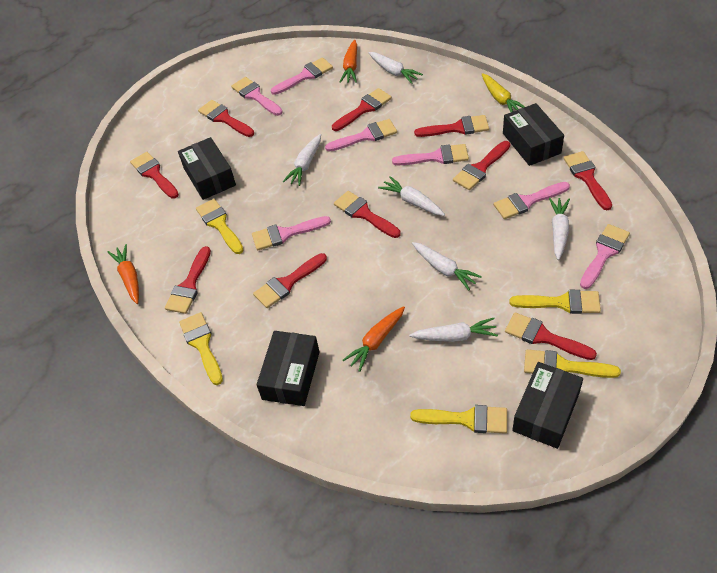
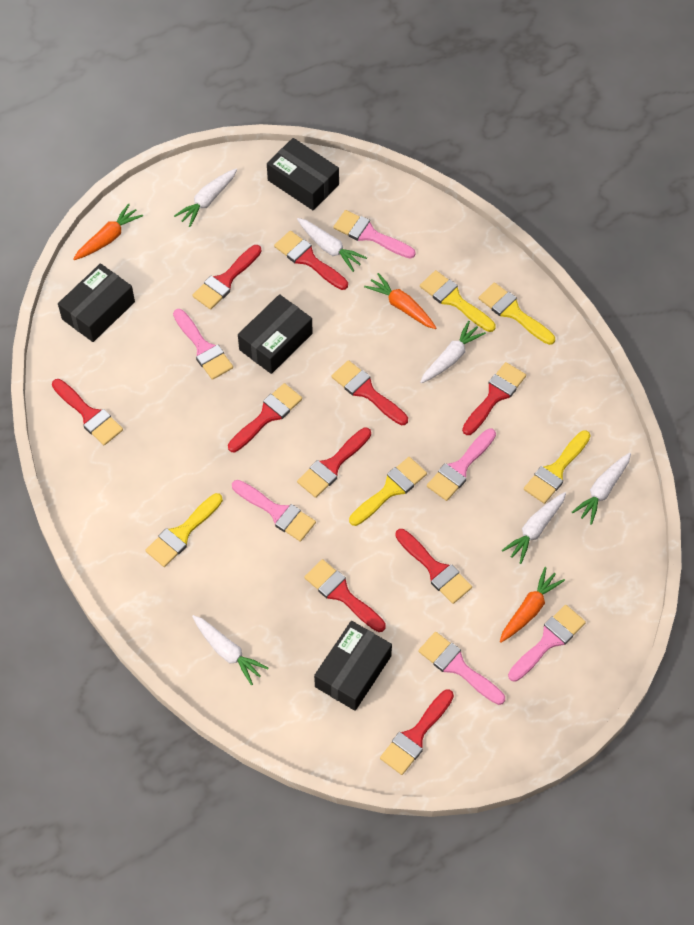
pink brush: 7 -> 6
yellow carrot: 1 -> 0

